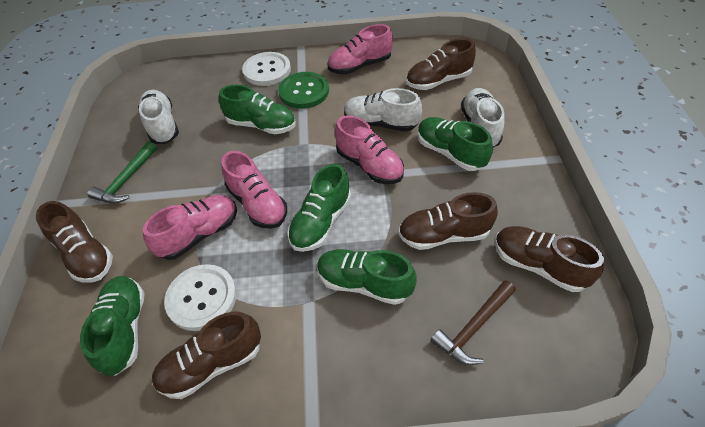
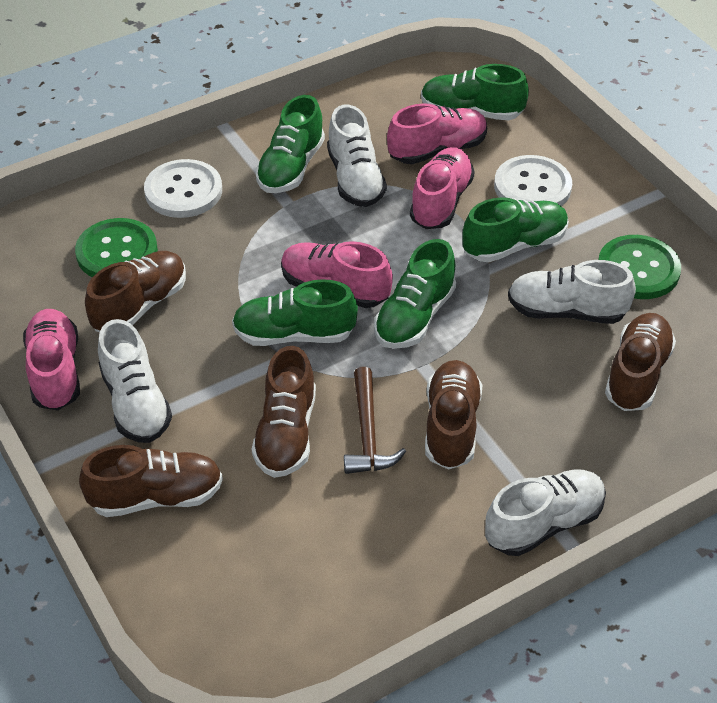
green button: 1 -> 2
green hammer: 1 -> 0
white shoe: 3 -> 4

